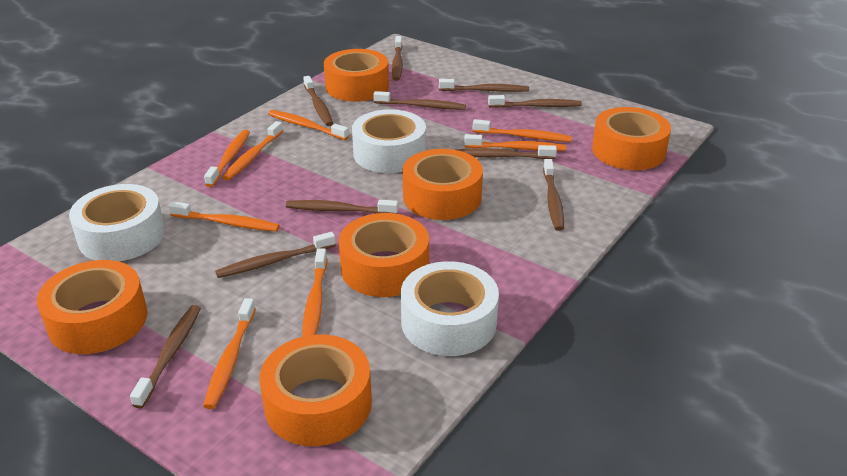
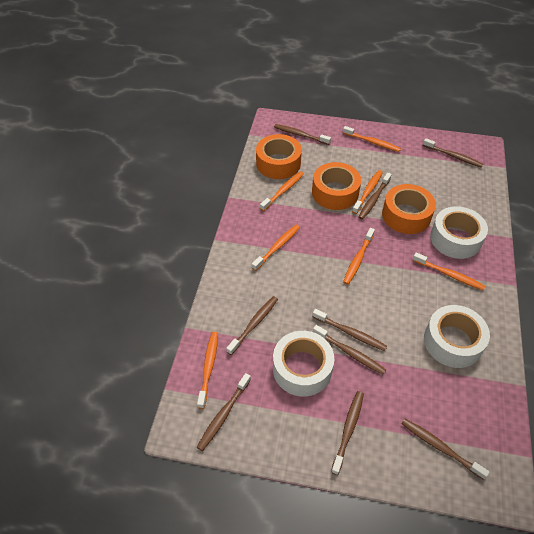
brown toothbrush: 10 -> 9
orange tape: 6 -> 3
orange toothbrush: 8 -> 7

